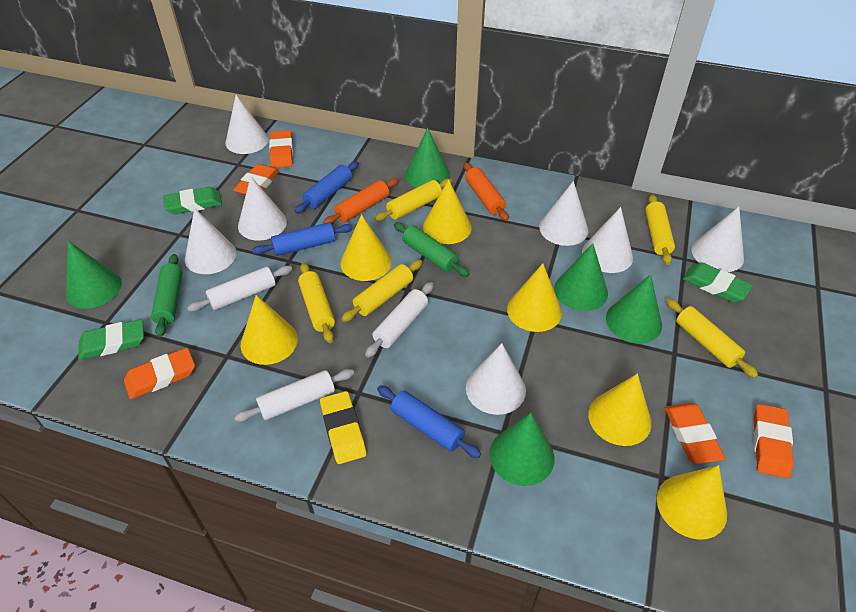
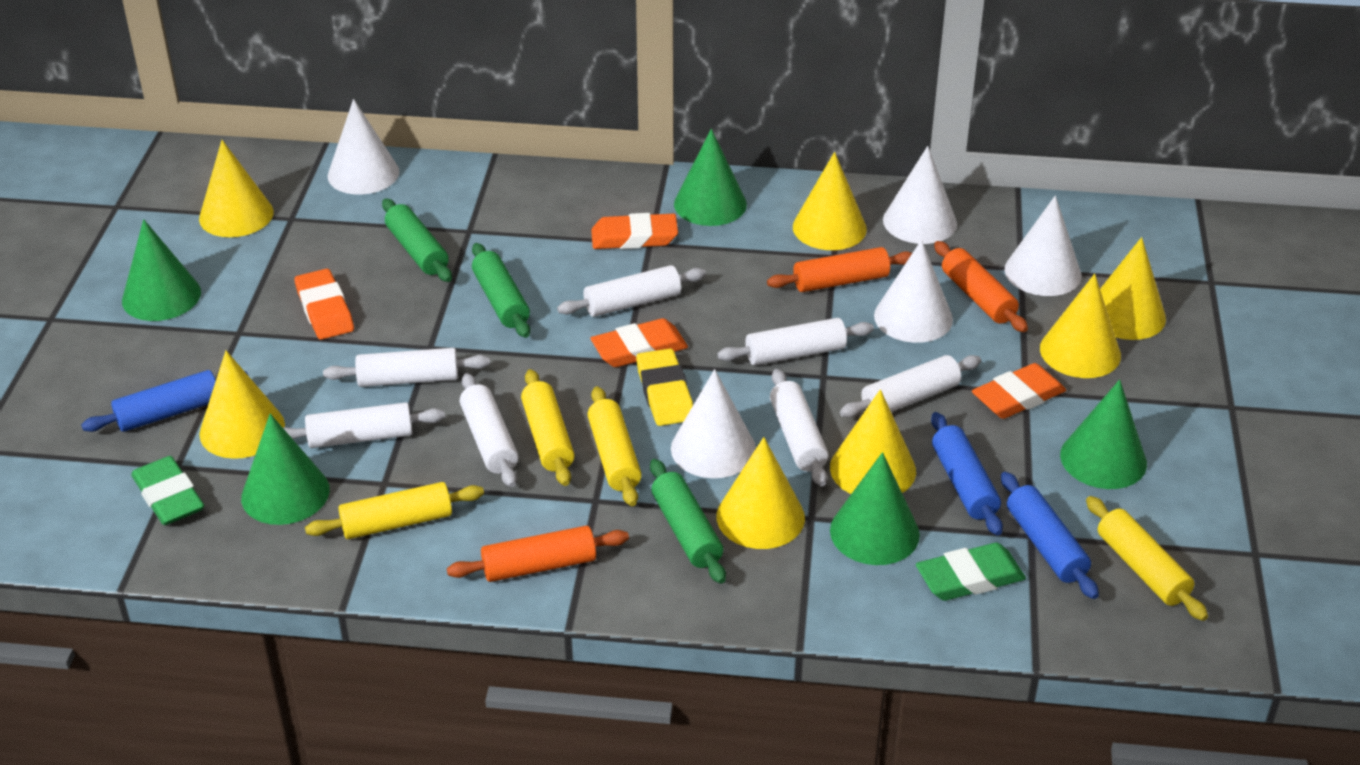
green eraser: 3 -> 2
green rolling pin: 2 -> 3
orange eraser: 5 -> 4
orange rolling pin: 2 -> 3
white cone: 7 -> 5
white rolling pin: 3 -> 7
yellow cone: 6 -> 7
yellow rolling pin: 5 -> 4

